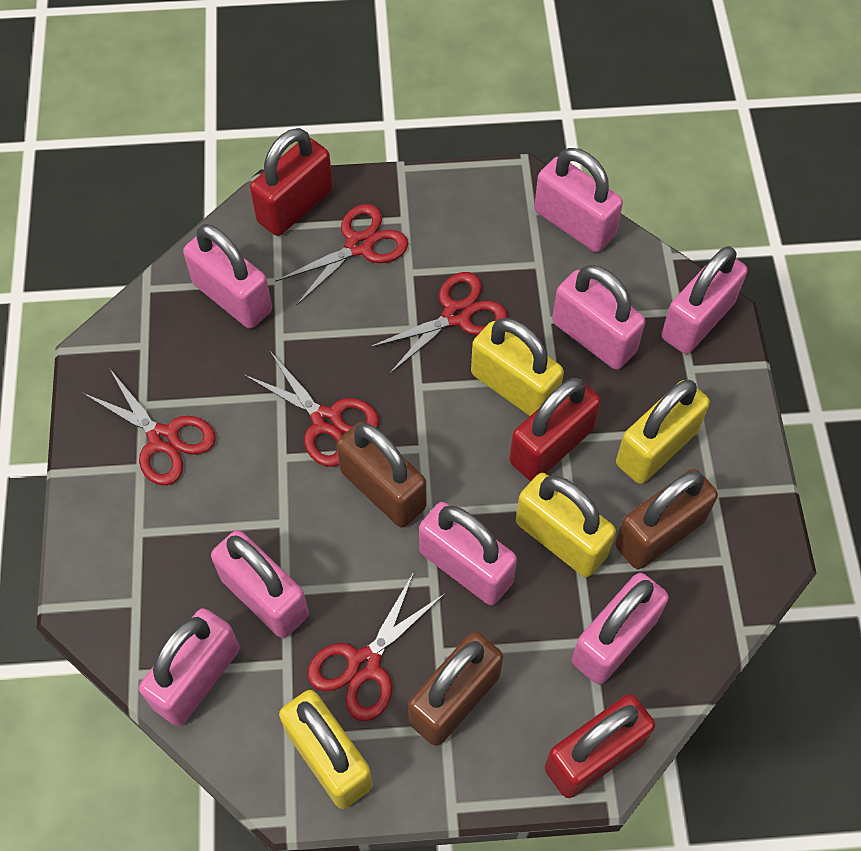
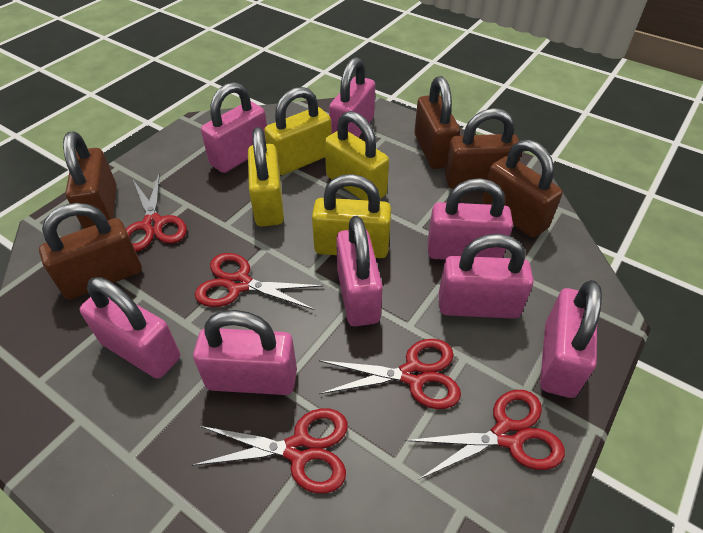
brown padlock: 3 -> 5
red padlock: 3 -> 0

